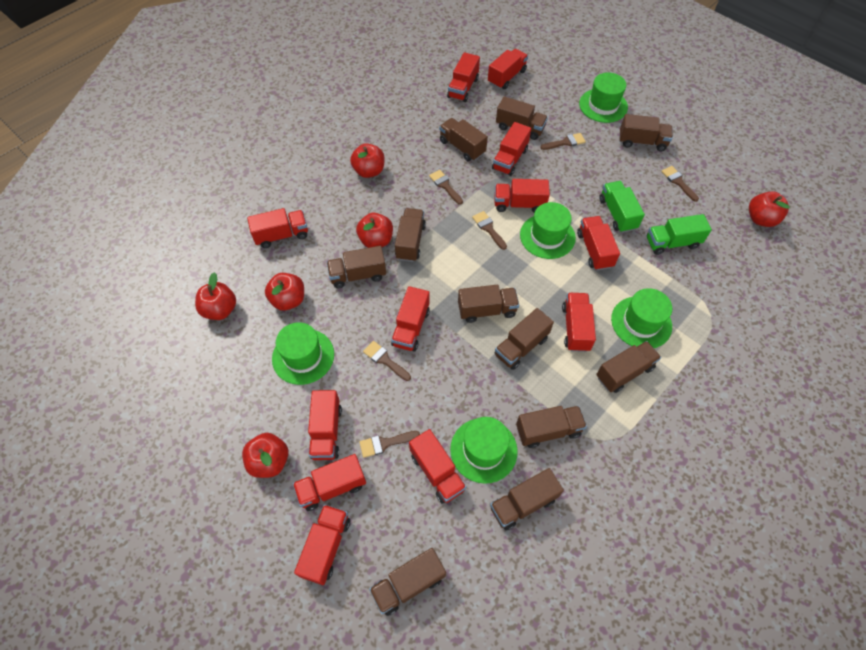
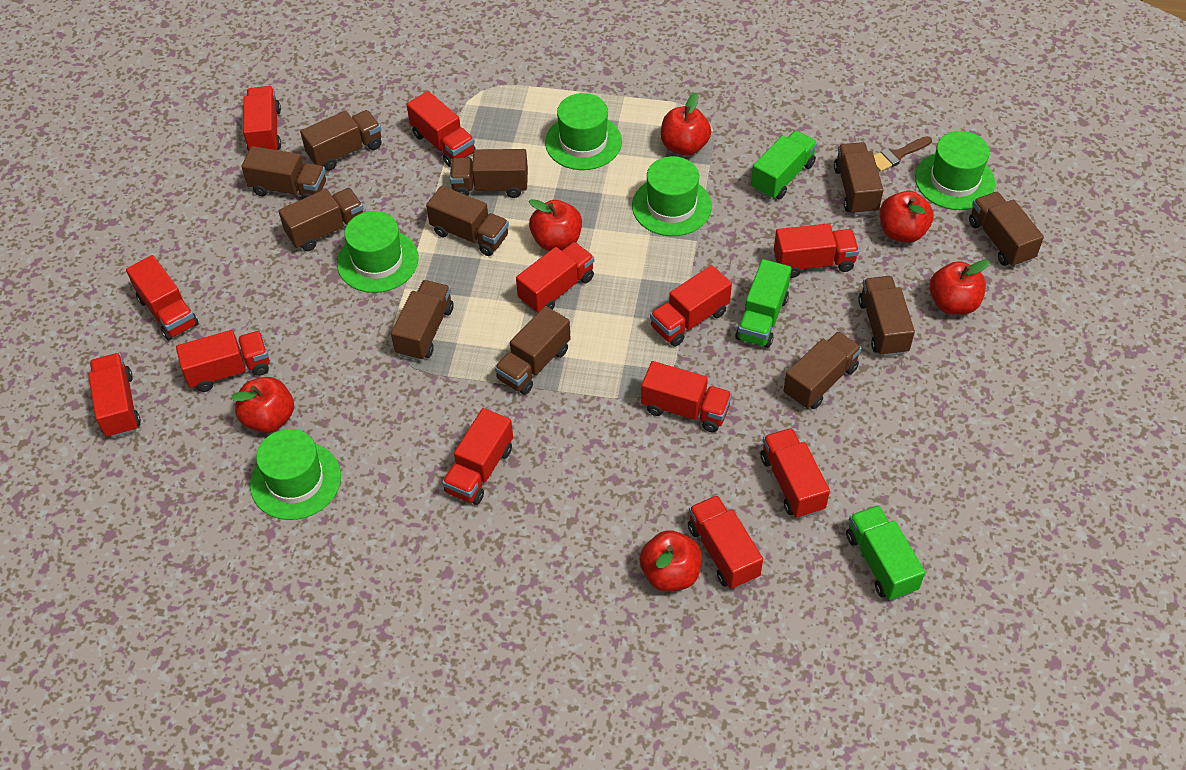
brown brush: 6 -> 1
green truck: 2 -> 3

